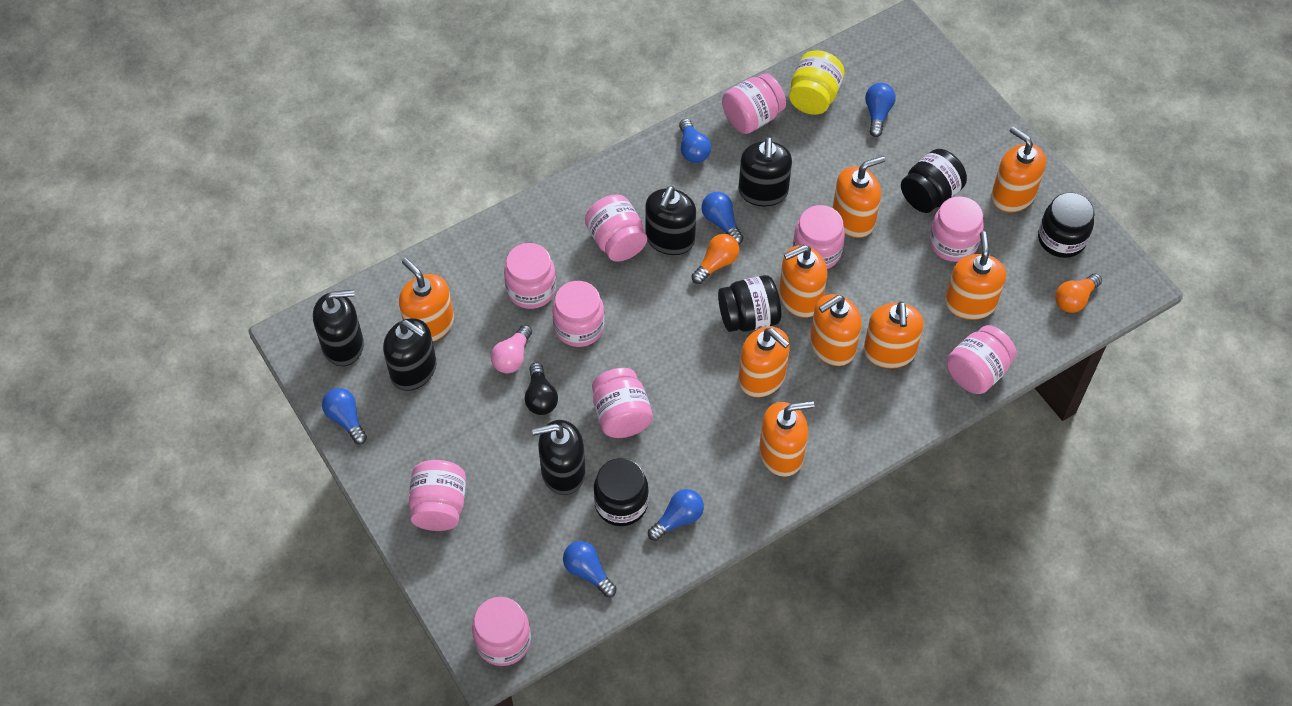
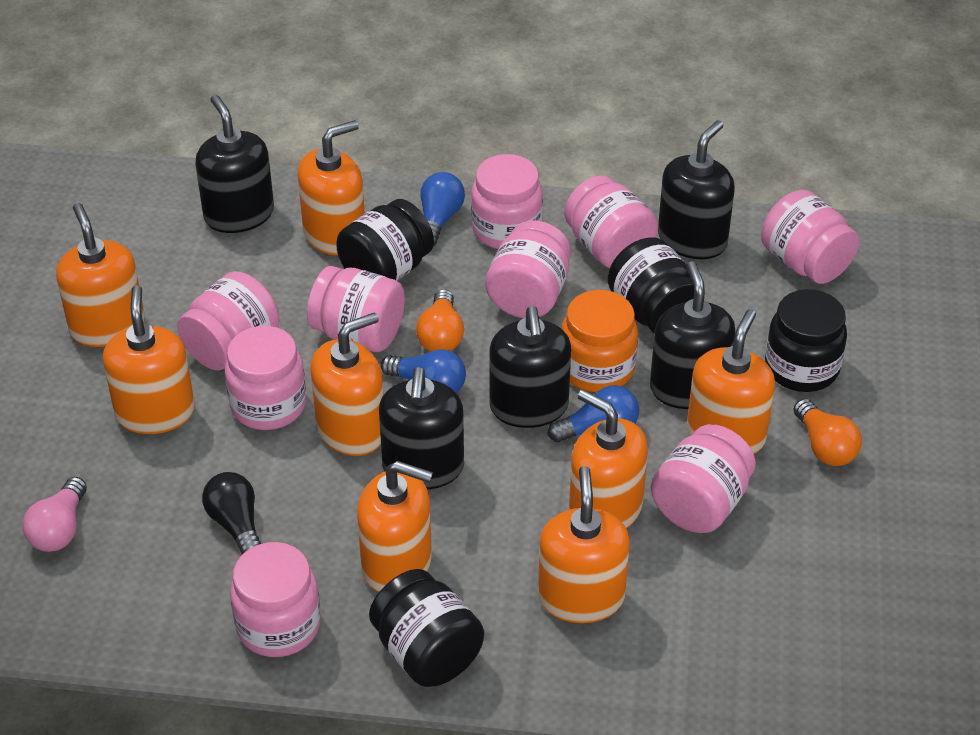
blue light bulb: 6 -> 3
orange jar: 0 -> 1
orange soap dispenser: 9 -> 8
pink jar: 10 -> 9
yellow jar: 1 -> 0

